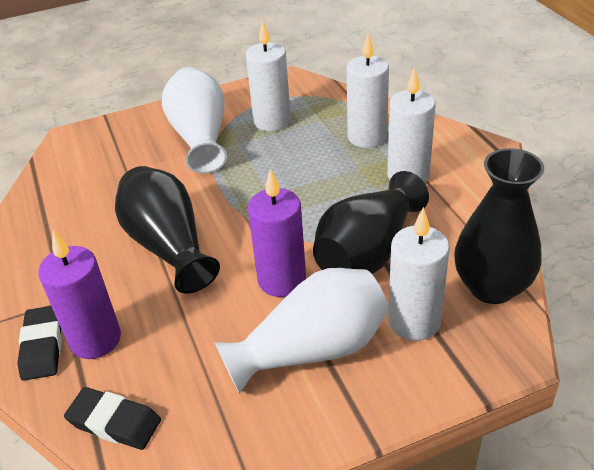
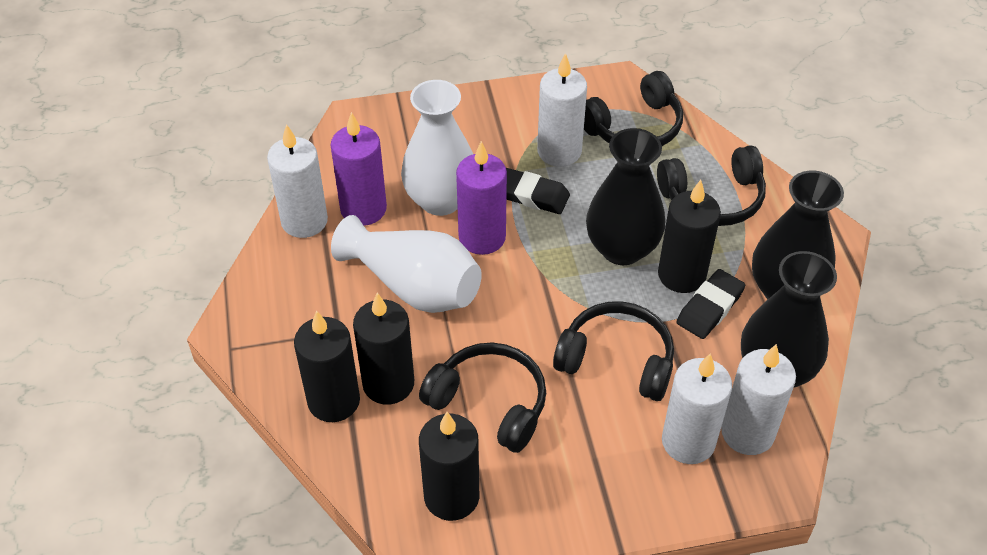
black candle: 0 -> 4
black headphones: 0 -> 4

